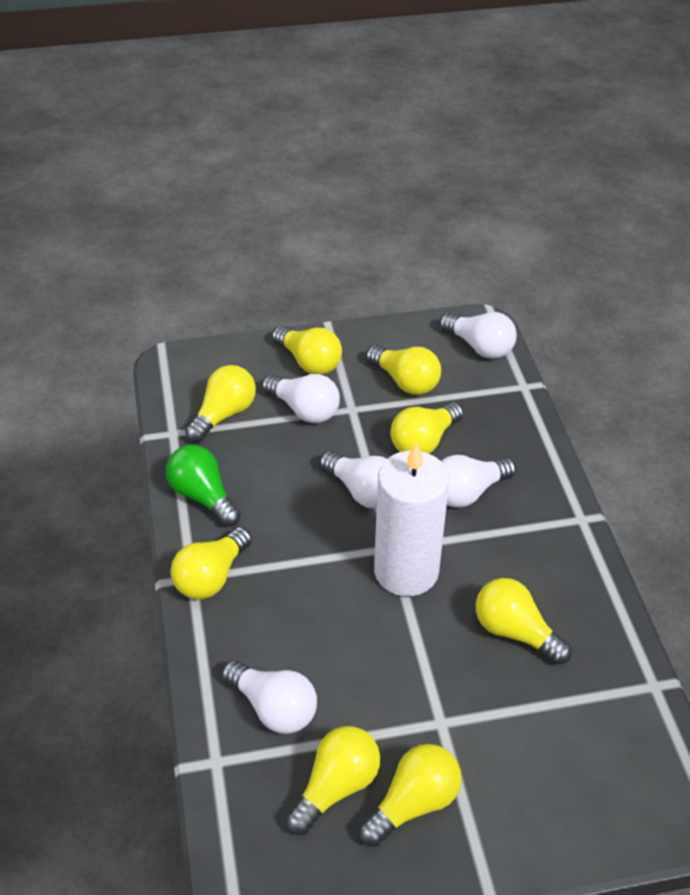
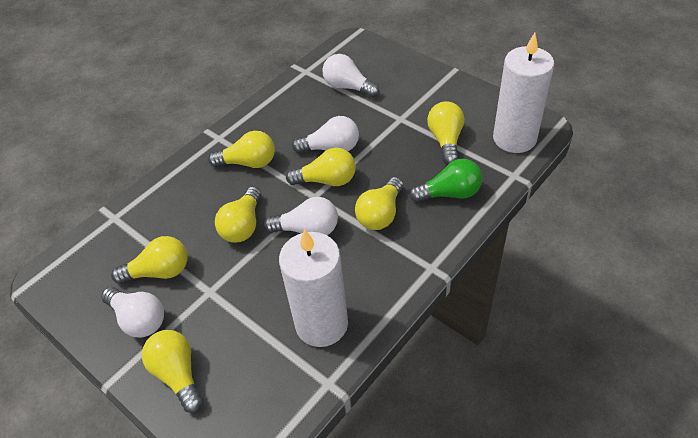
white candle: 1 -> 2
white light bulb: 5 -> 4
yellow light bulb: 8 -> 7

